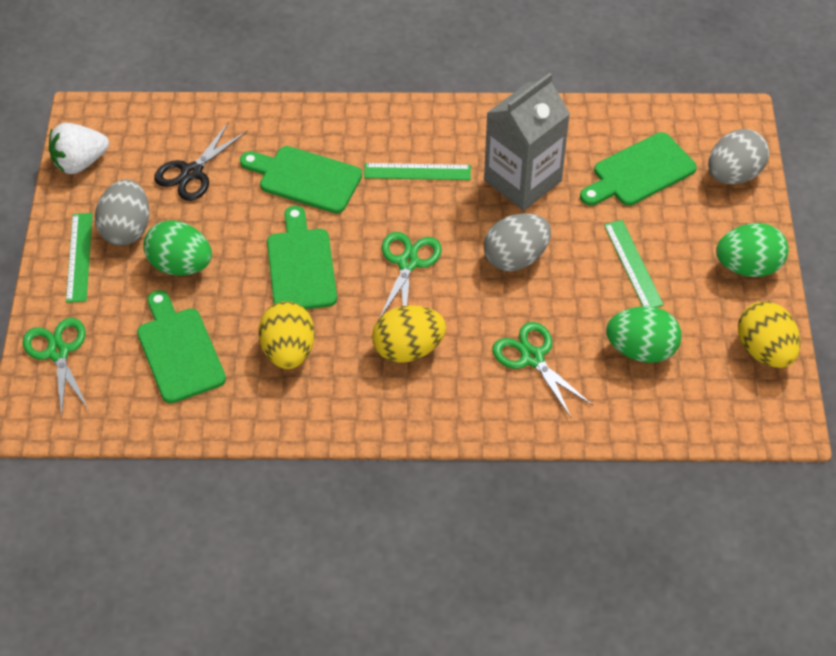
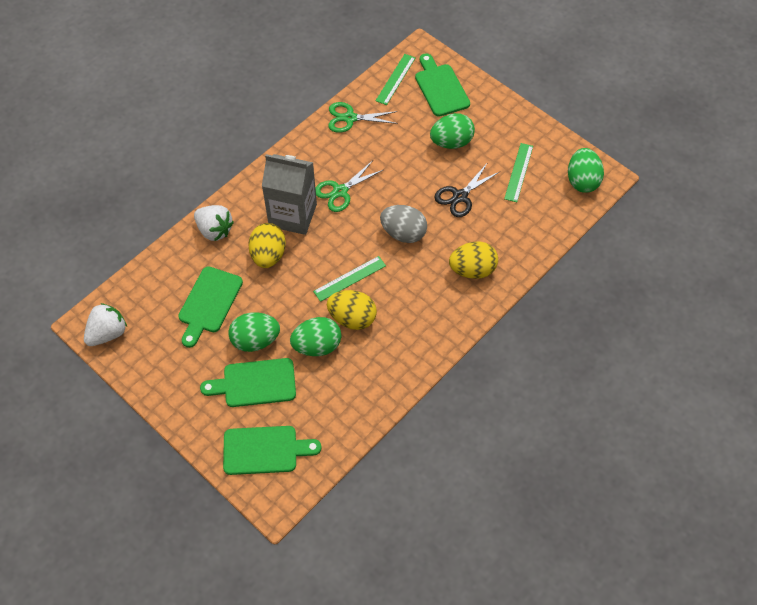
green egg: 3 -> 4
green scissors: 3 -> 2
grey egg: 3 -> 1
white strawberry: 1 -> 2

